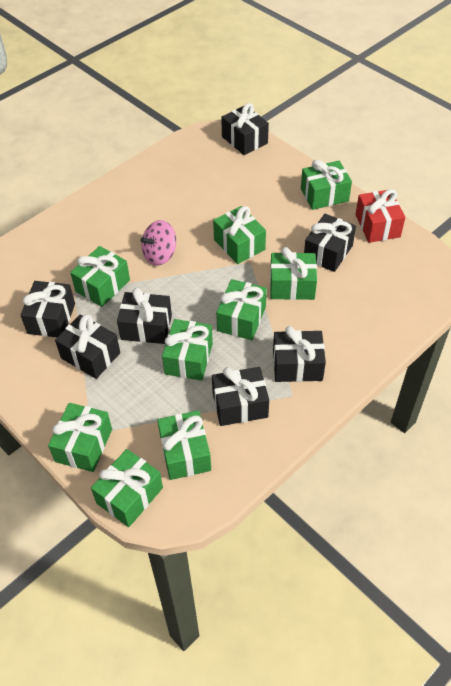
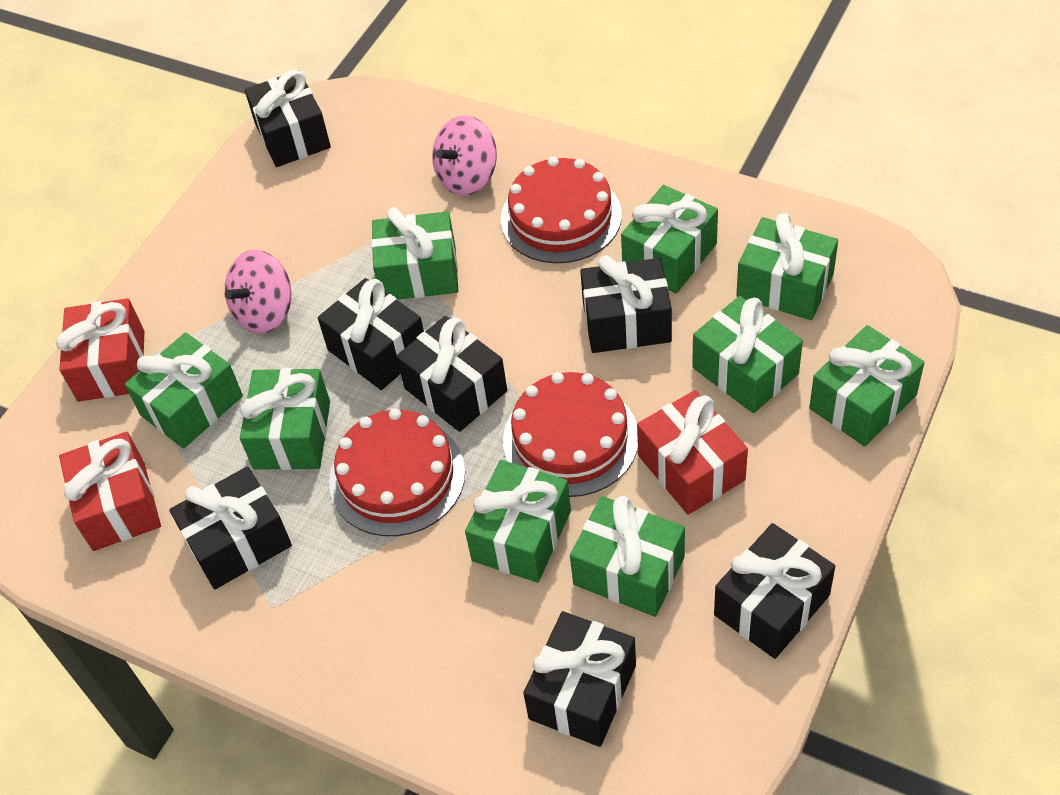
pink spinning top: 1 -> 2
red cake: 0 -> 3
red gift: 1 -> 3

